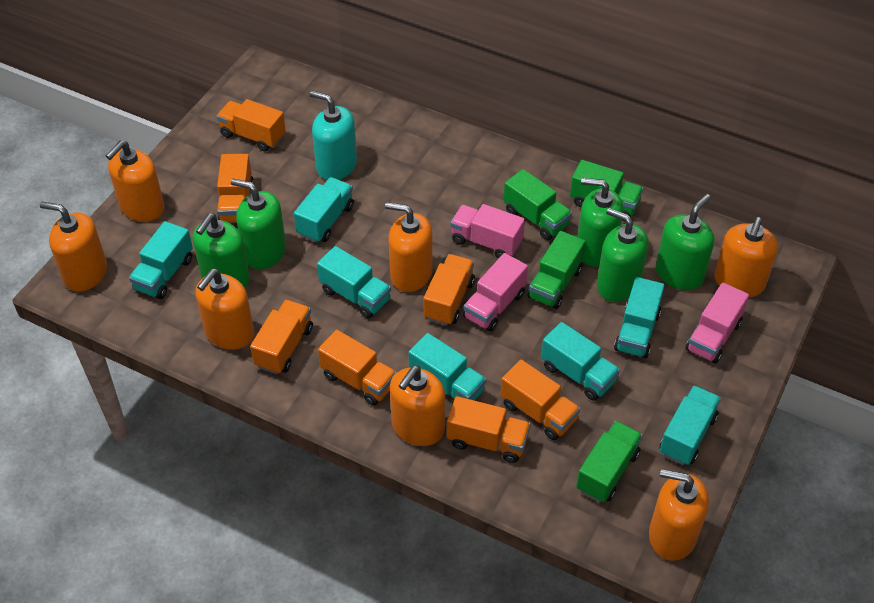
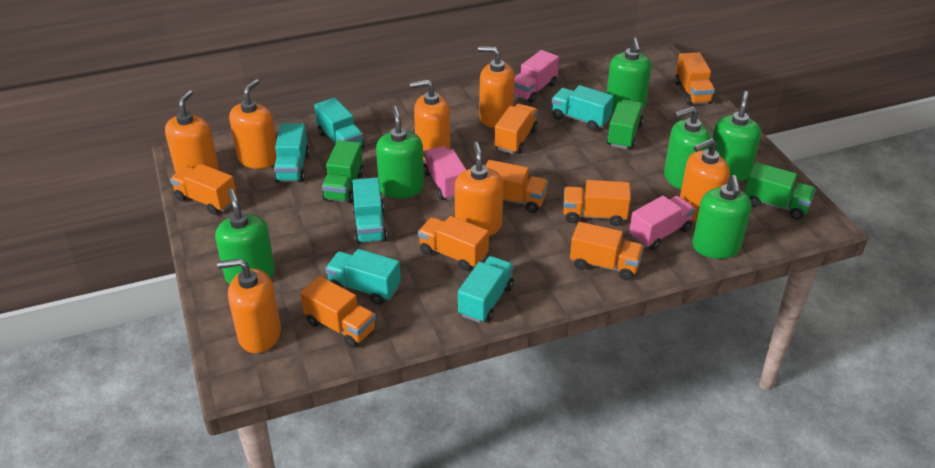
green soap dispenser: 5 -> 6
green truck: 4 -> 3
orange truck: 7 -> 8
turquoise soap dispenser: 1 -> 0
turquoise truck: 7 -> 6

